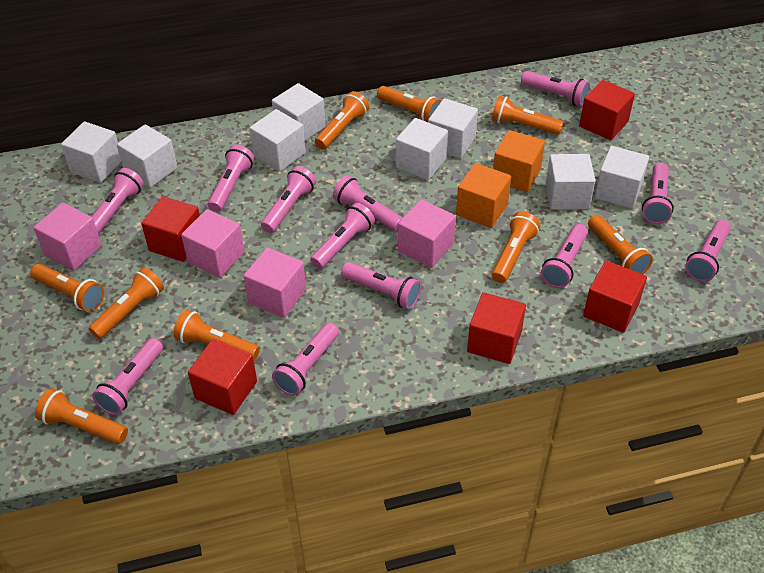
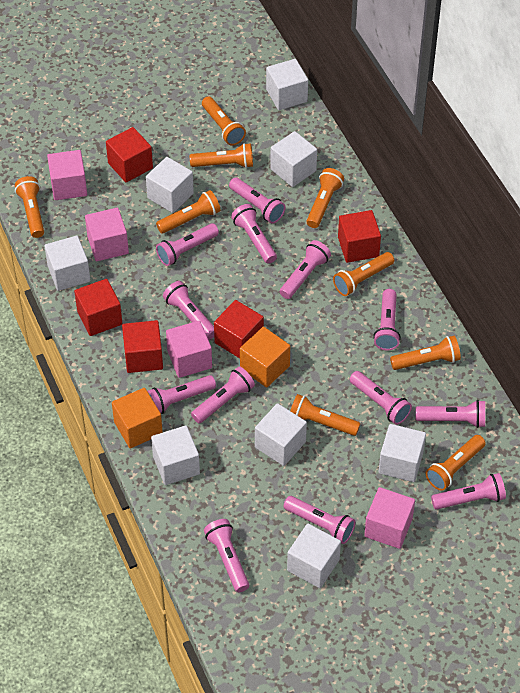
pink flashlight: 12 -> 13

